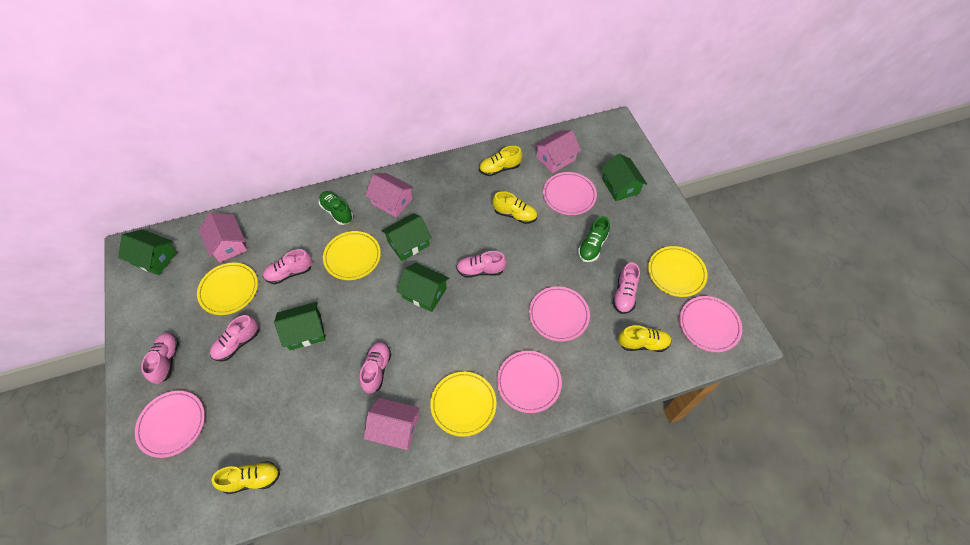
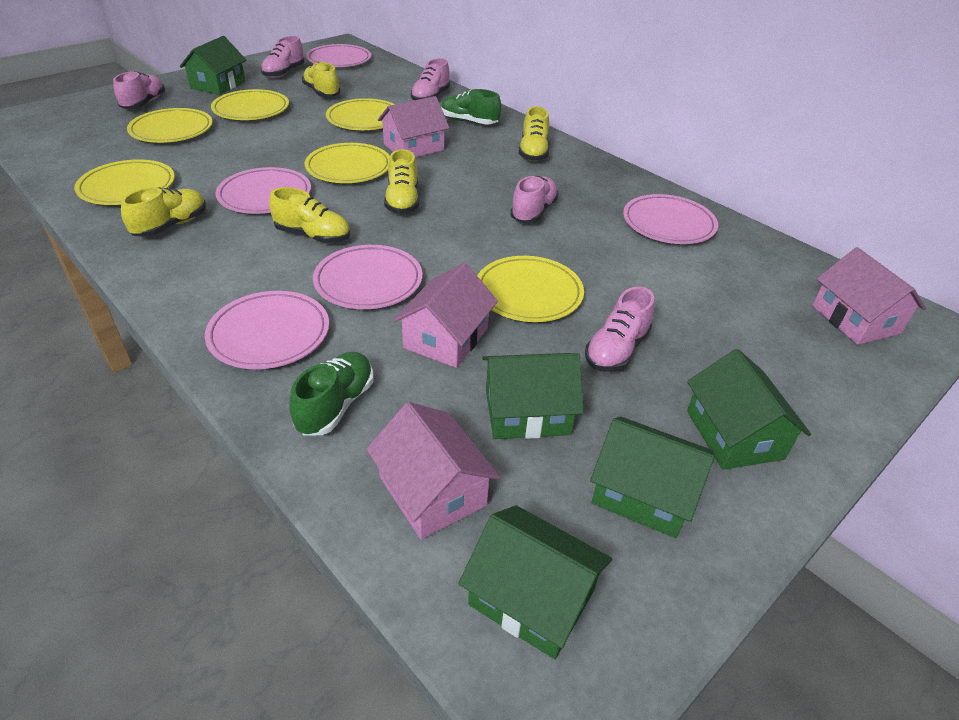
pink shoe: 6 -> 5
yellow plate: 4 -> 6
yellow shoe: 4 -> 5

